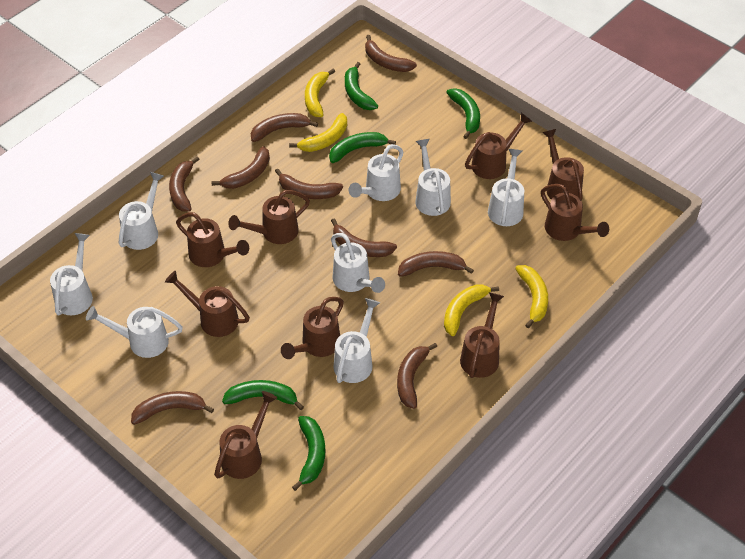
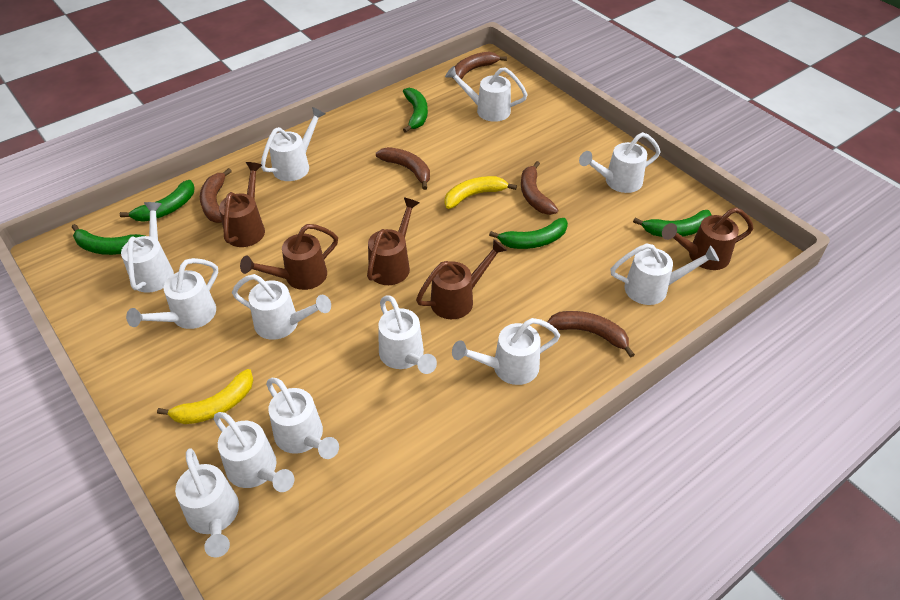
brown banana: 9 -> 5
brown watering can: 9 -> 5
white watering can: 8 -> 12
yellow banana: 4 -> 2

